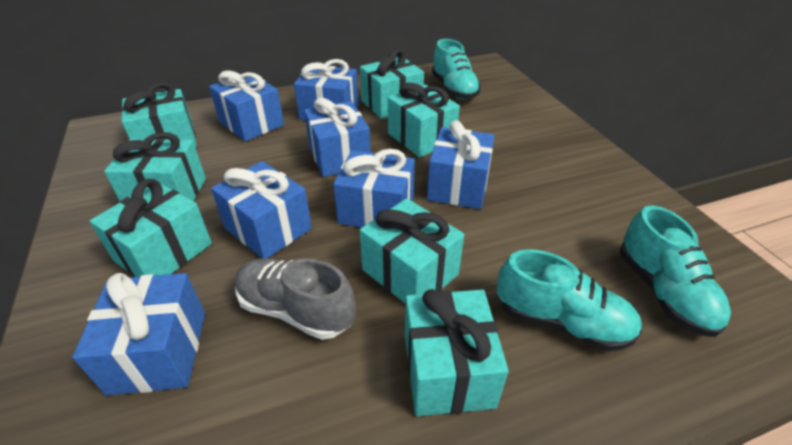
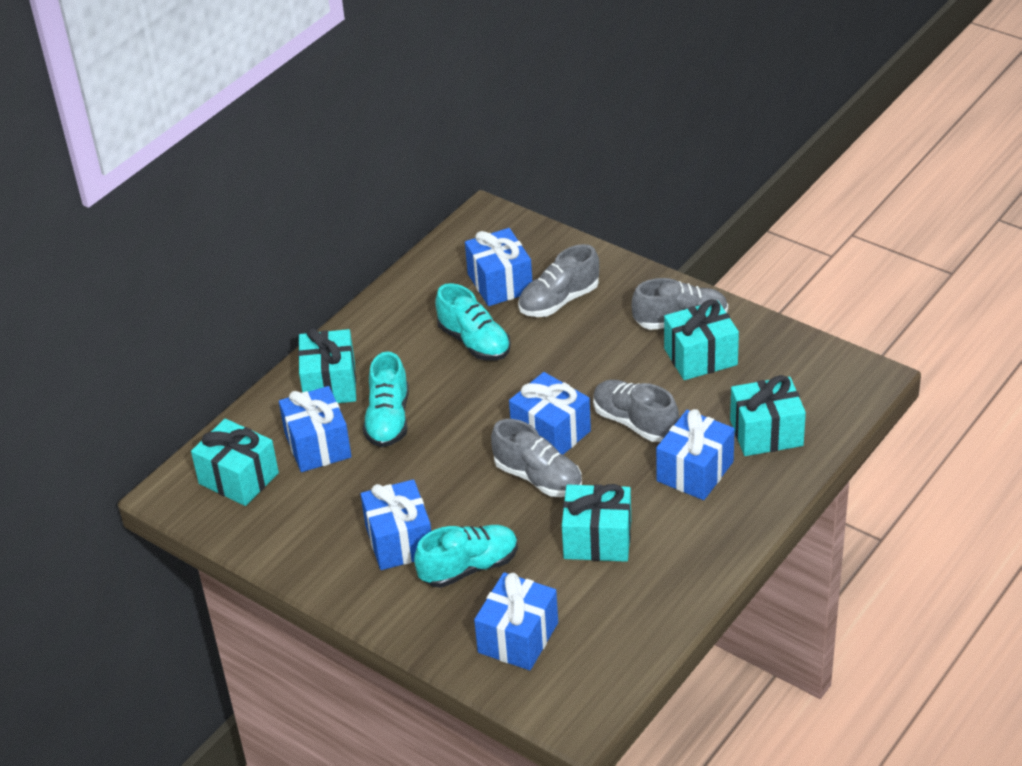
blue gift: 7 -> 6
grey shoe: 1 -> 4
turquoise gift: 7 -> 5

